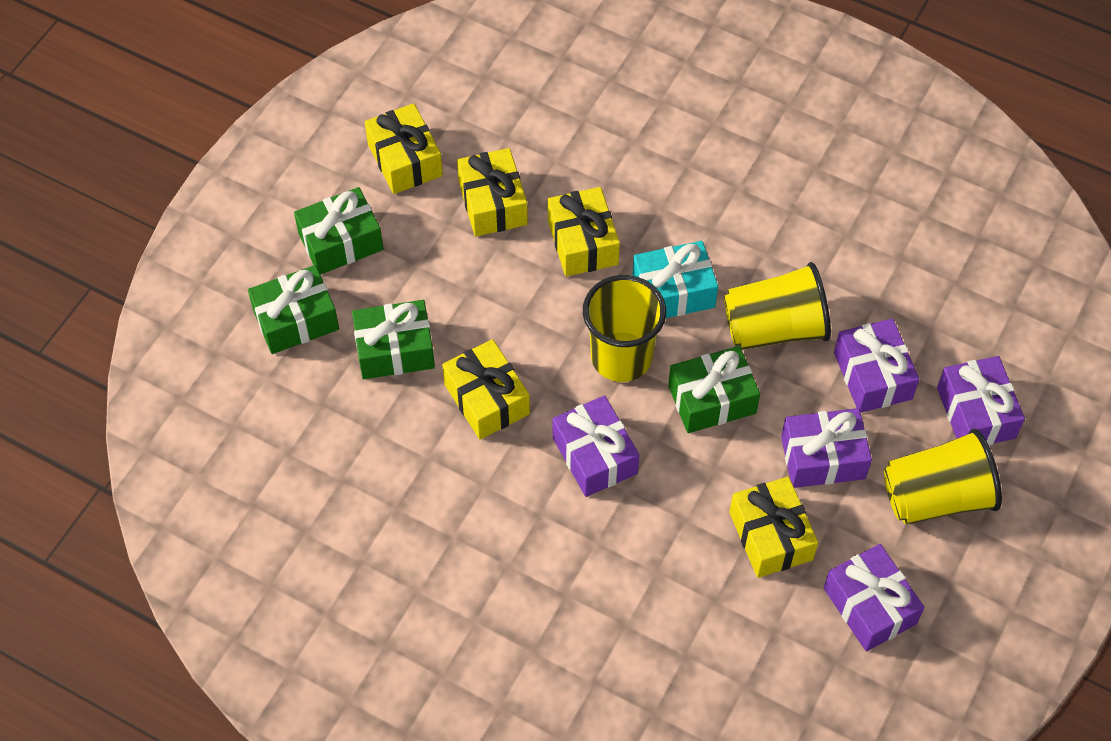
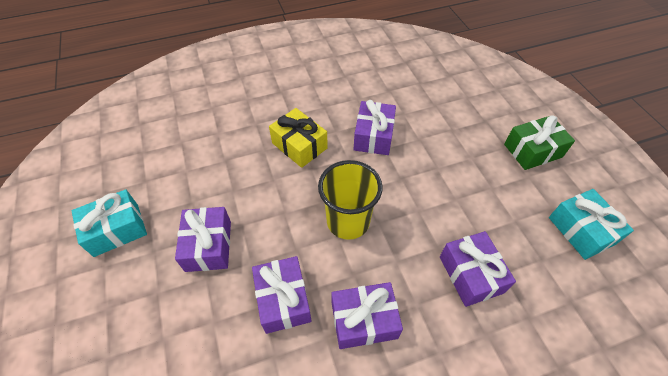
green gift: 4 -> 1
turquoise gift: 1 -> 2
yellow cup: 3 -> 1
yellow gift: 5 -> 1

